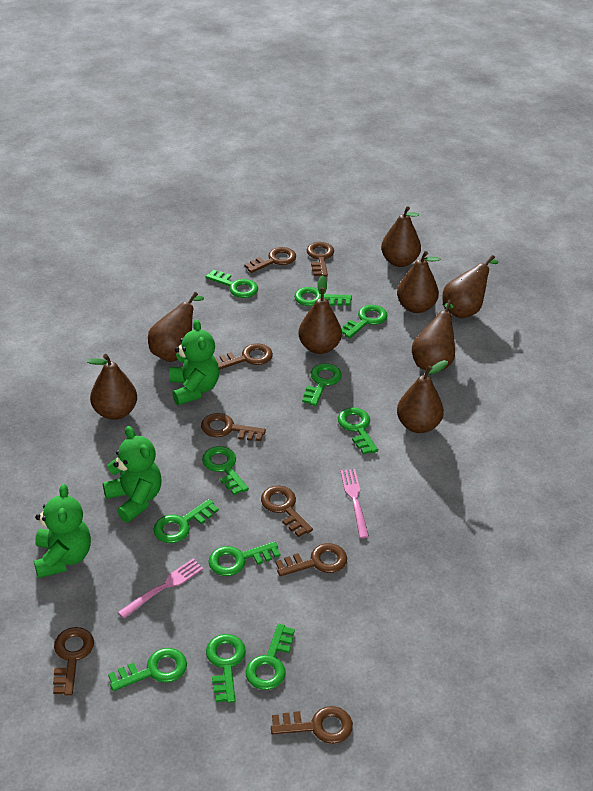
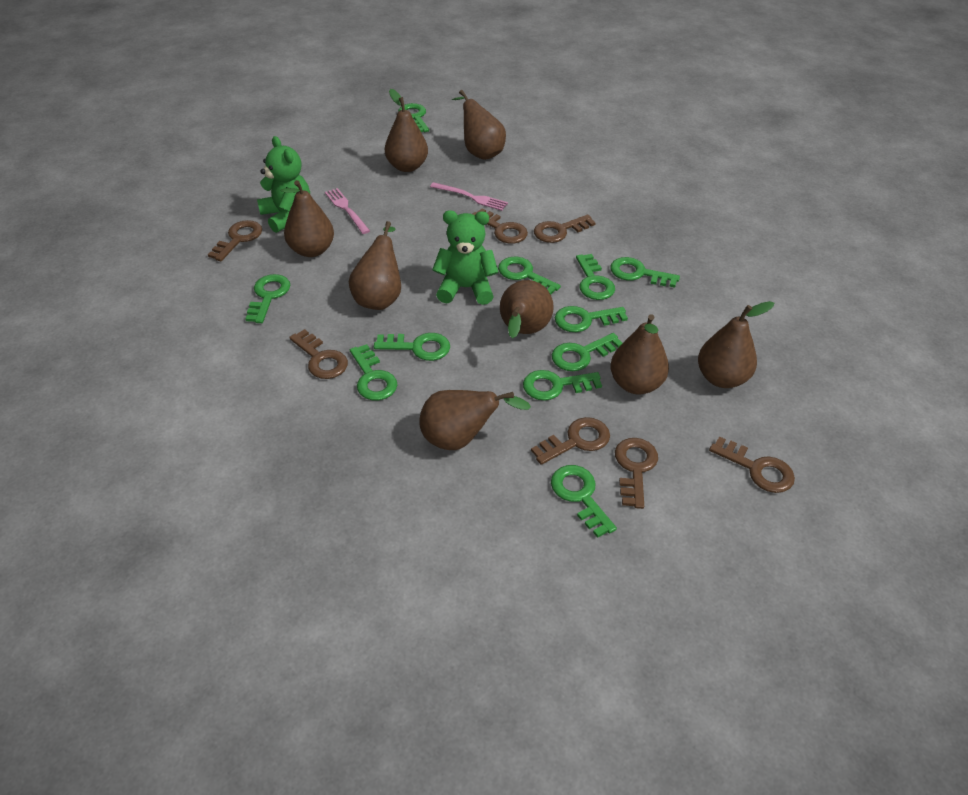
brown key: 8 -> 7
green teddy bear: 3 -> 2

